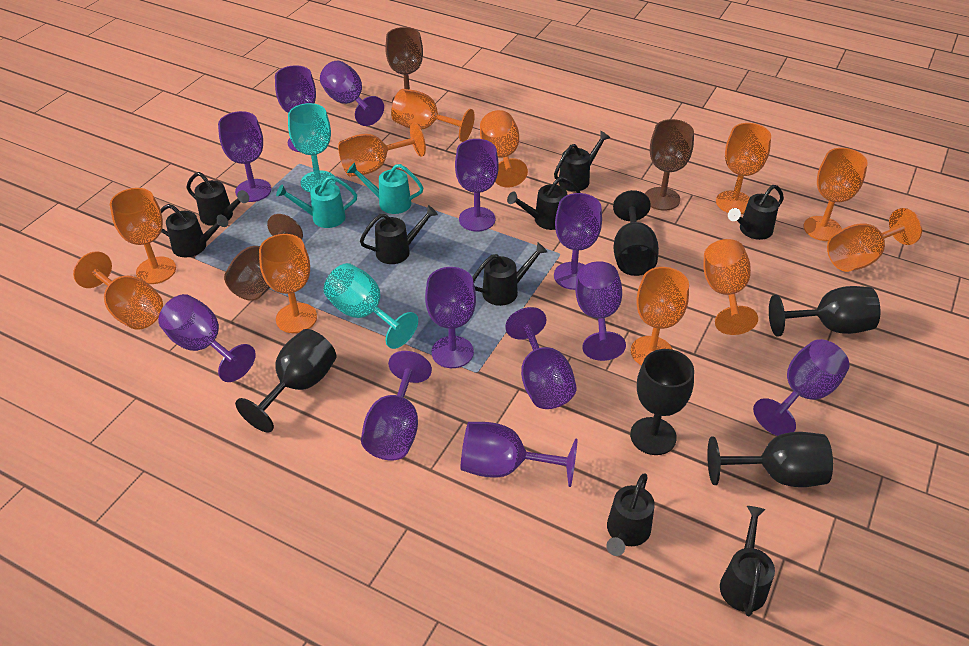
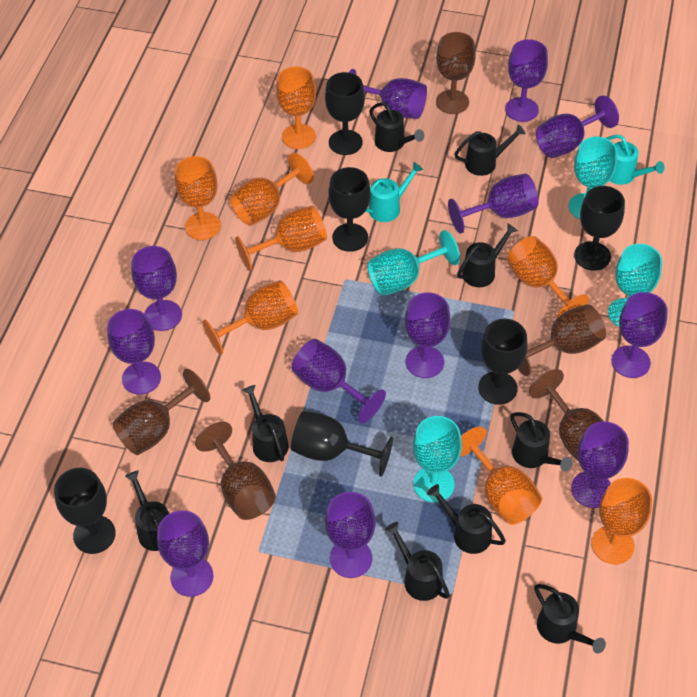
black goblet: 5 -> 6
brown goblet: 3 -> 5
orange goblet: 11 -> 8
turquoise goblet: 2 -> 4

